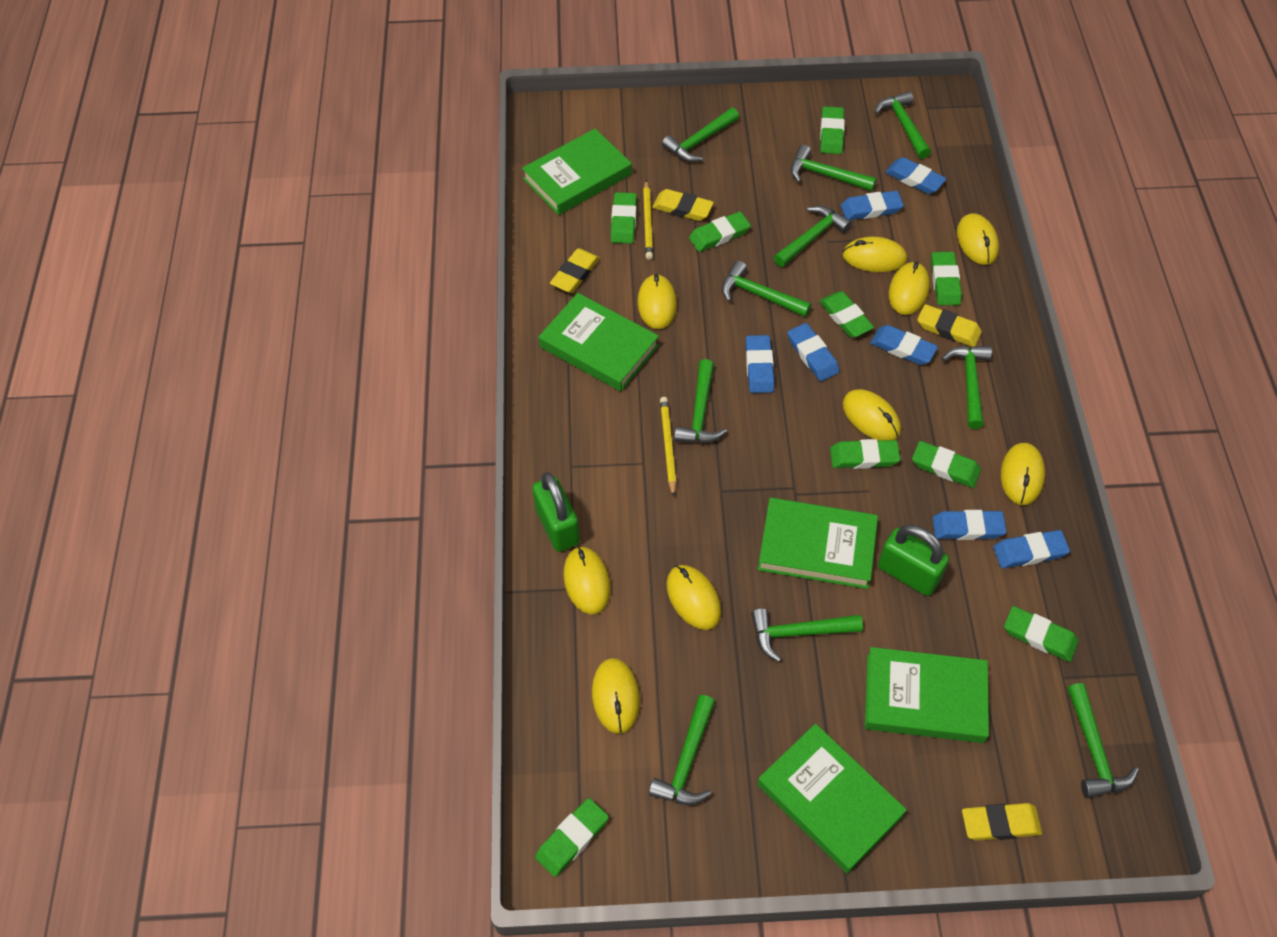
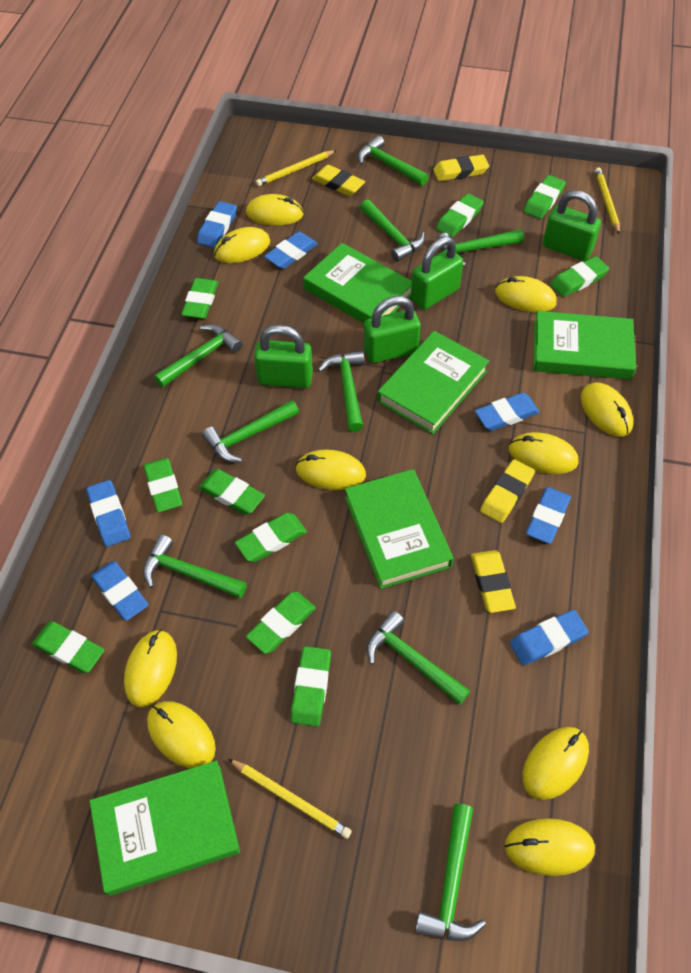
green eraser: 9 -> 10
green hammer: 10 -> 9
green padlock: 2 -> 4
yellow mouse: 9 -> 10
yellow pencil: 2 -> 3

